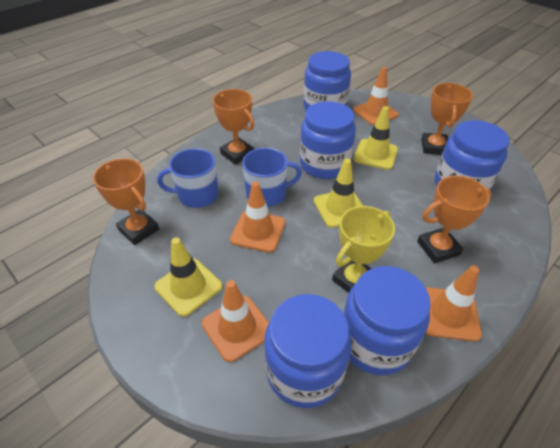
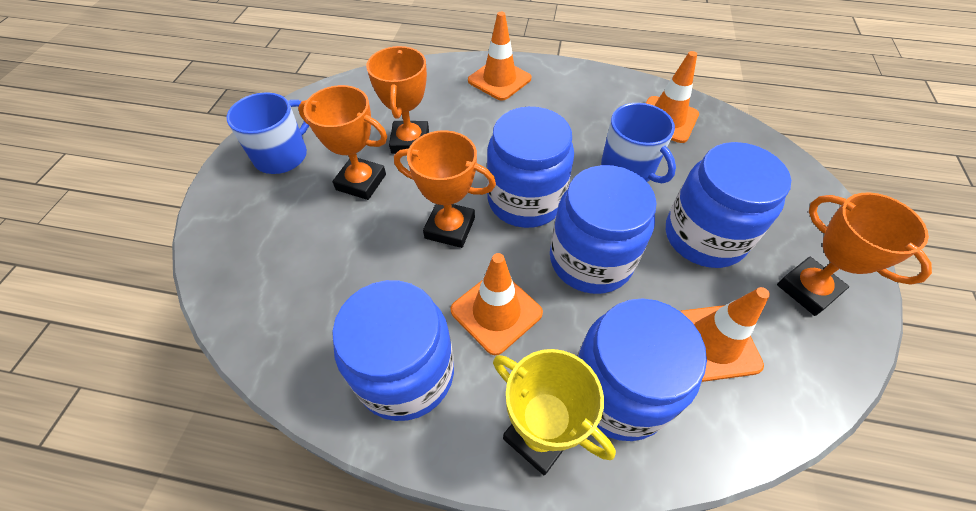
yellow traffic cone: 3 -> 0

